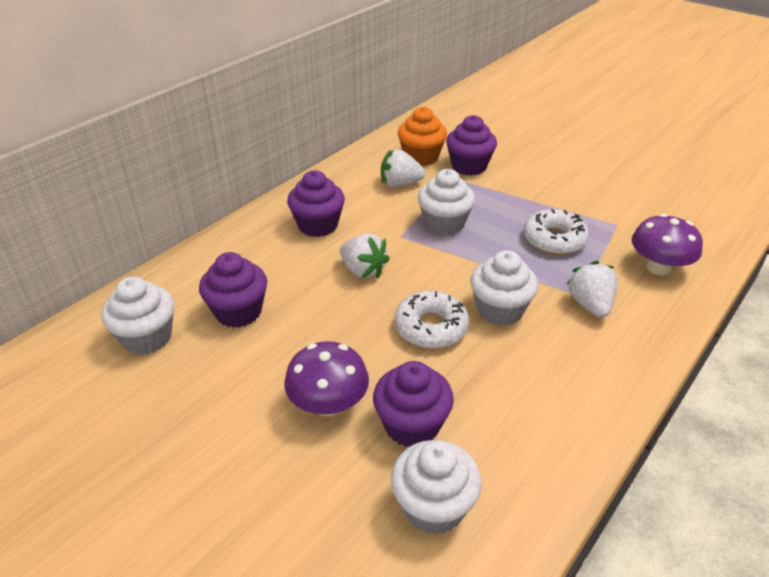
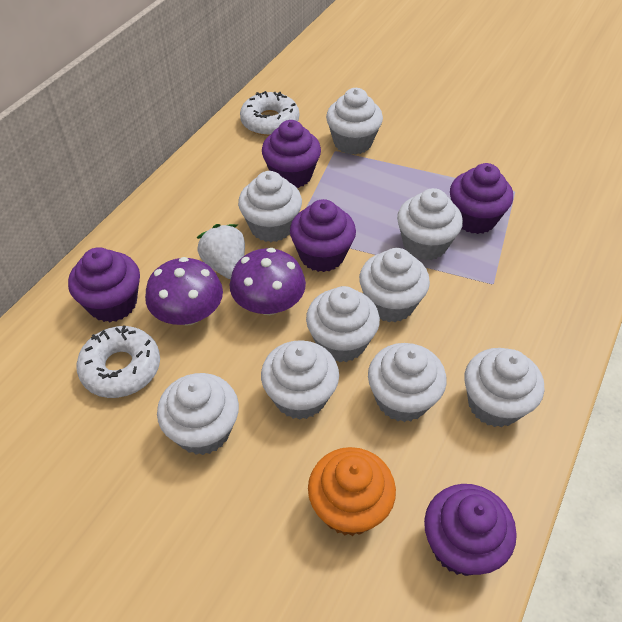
purple cupcake: 4 -> 5
white cupcake: 4 -> 9
white strawberry: 3 -> 1

